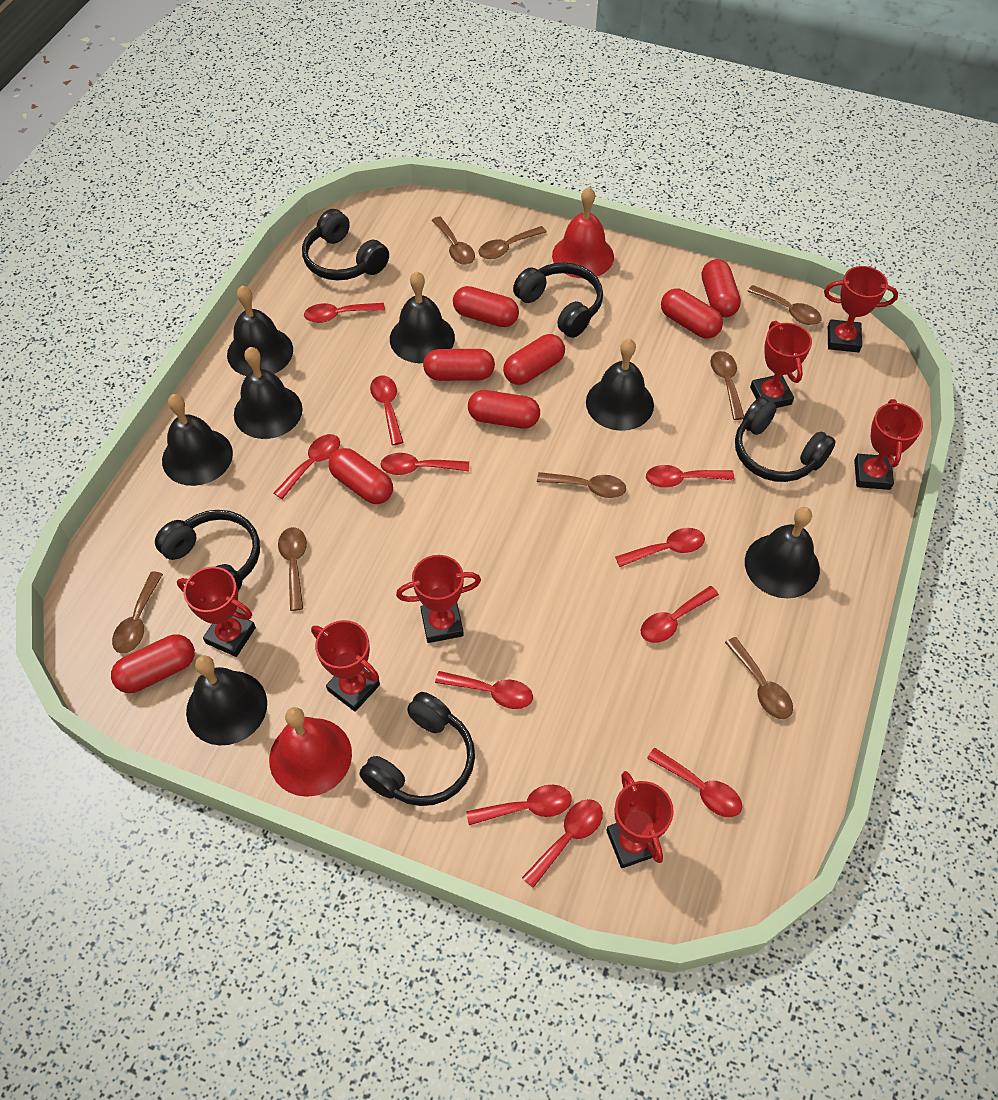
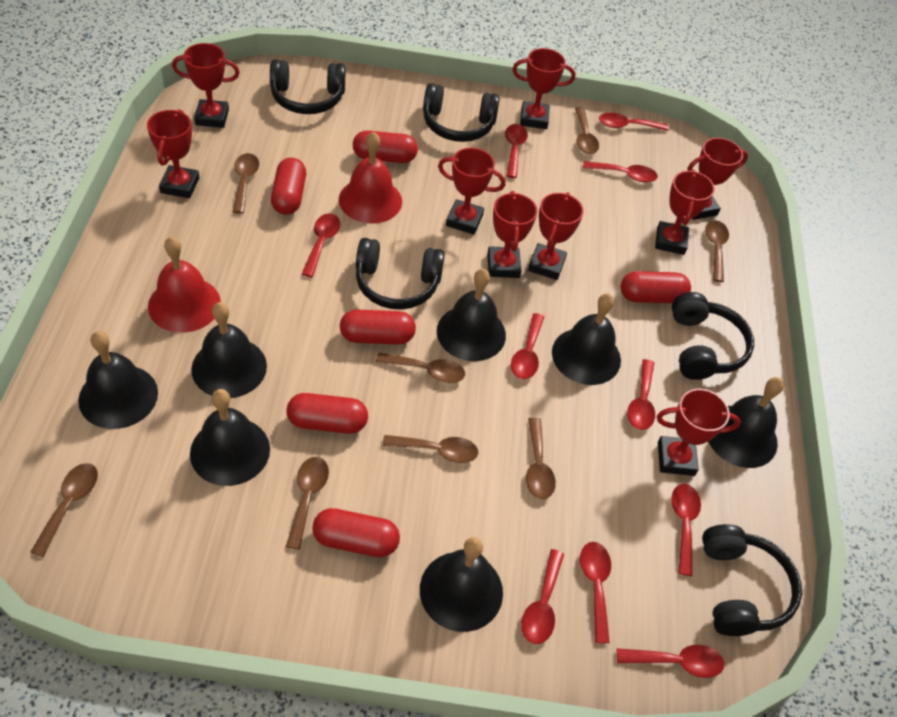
red capsule: 8 -> 6
red spoon: 11 -> 10
red trophy: 7 -> 9

